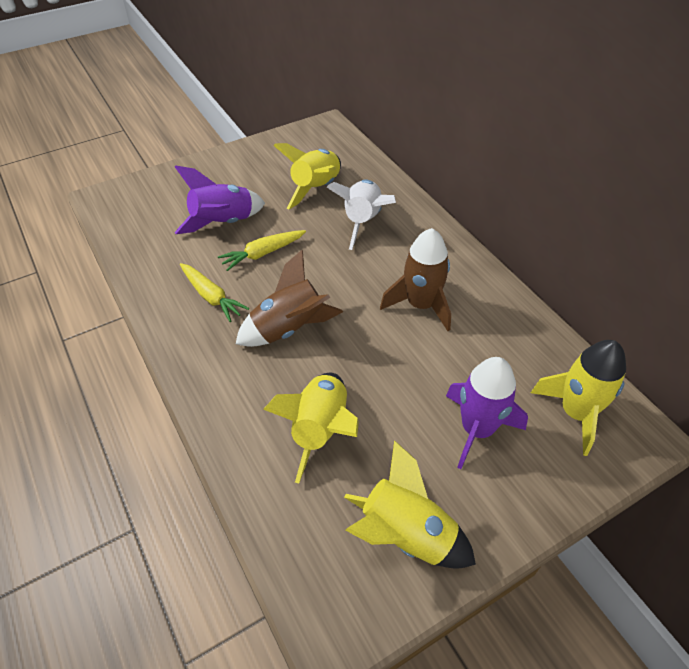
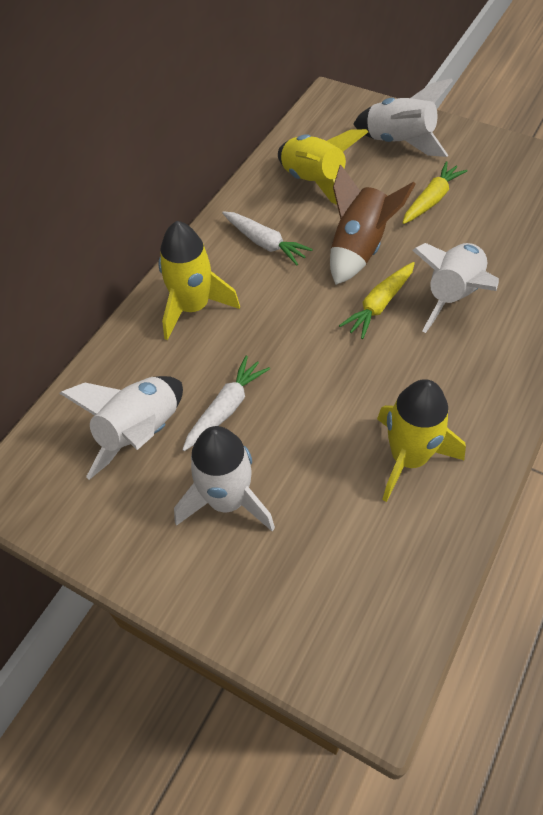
brown rocket: 2 -> 1
purple rocket: 2 -> 0
white carrot: 0 -> 2
white rocket: 1 -> 4
yellow rocket: 4 -> 3

